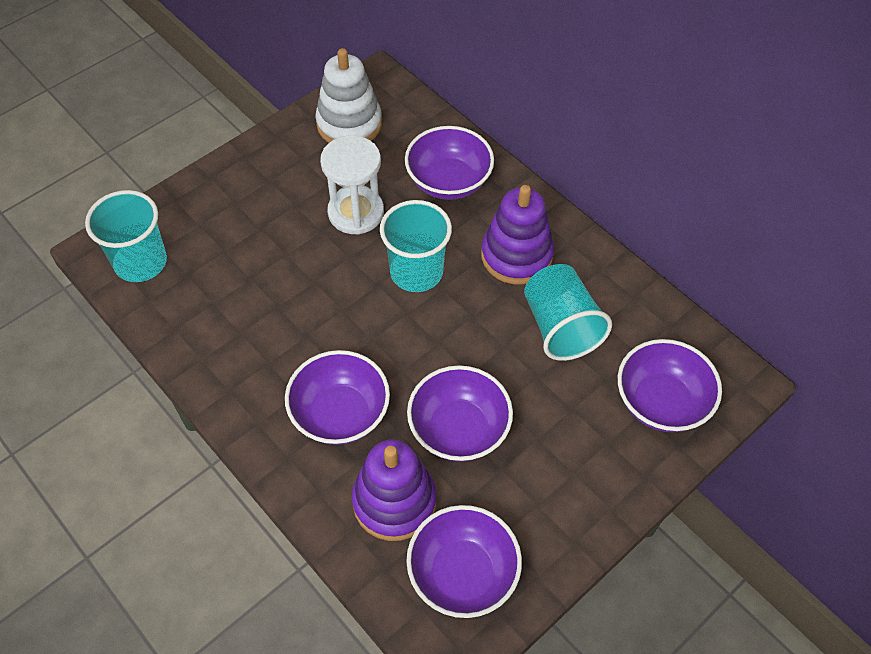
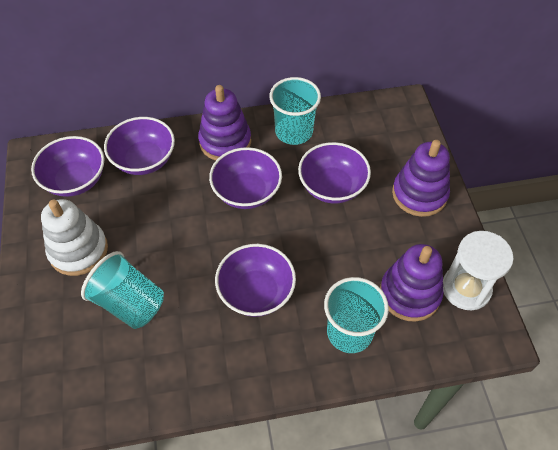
purple stacking toy: 2 -> 3

